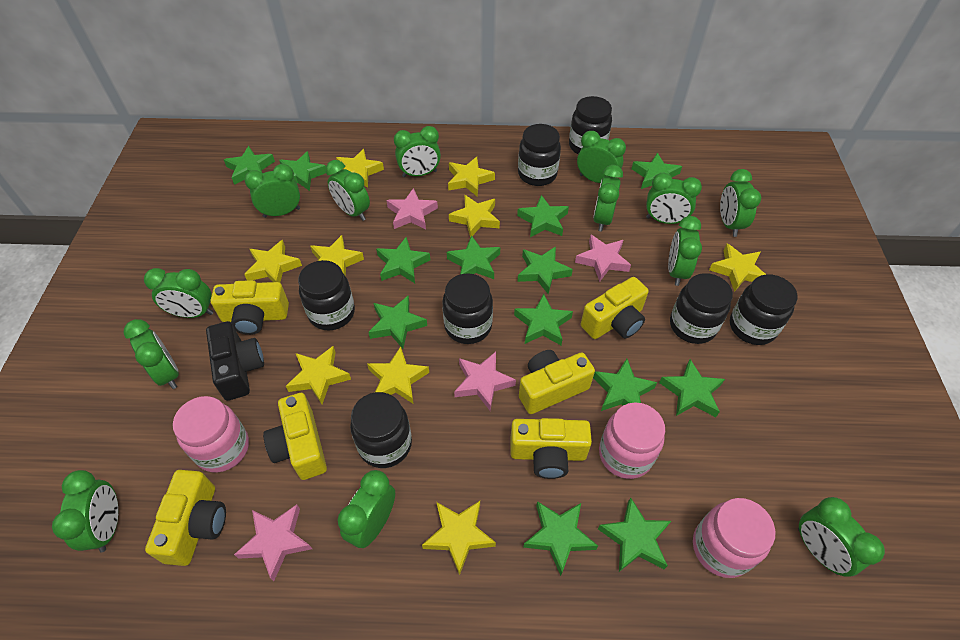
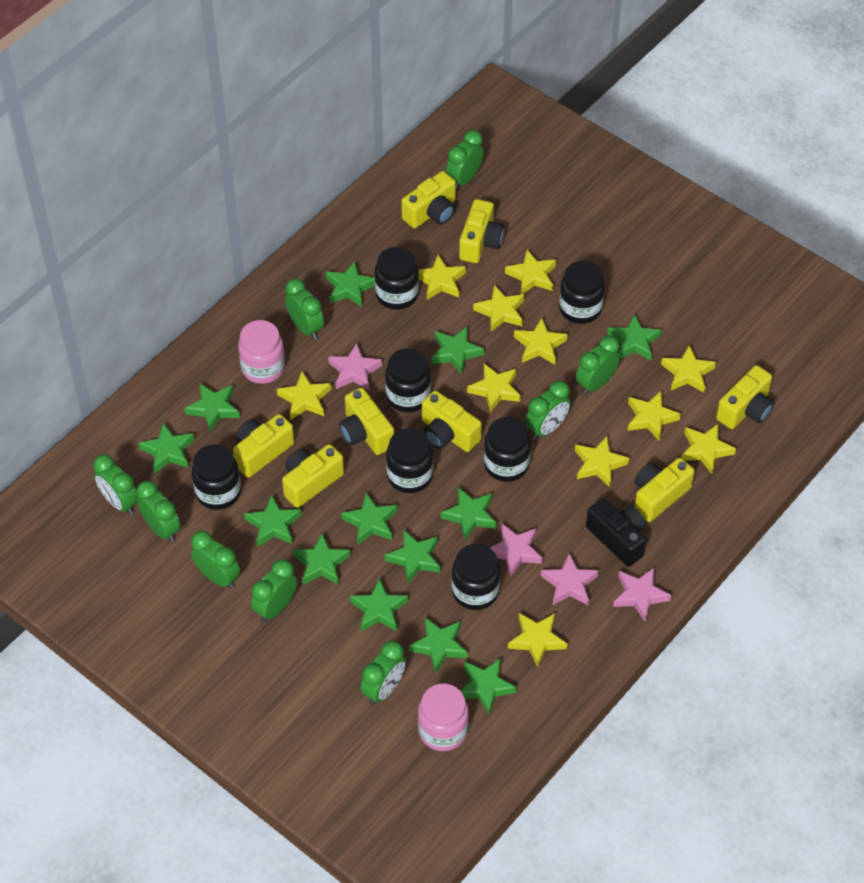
green clock: 13 -> 9
pink jar: 3 -> 2
yellow camera: 6 -> 8
yellow star: 9 -> 11

